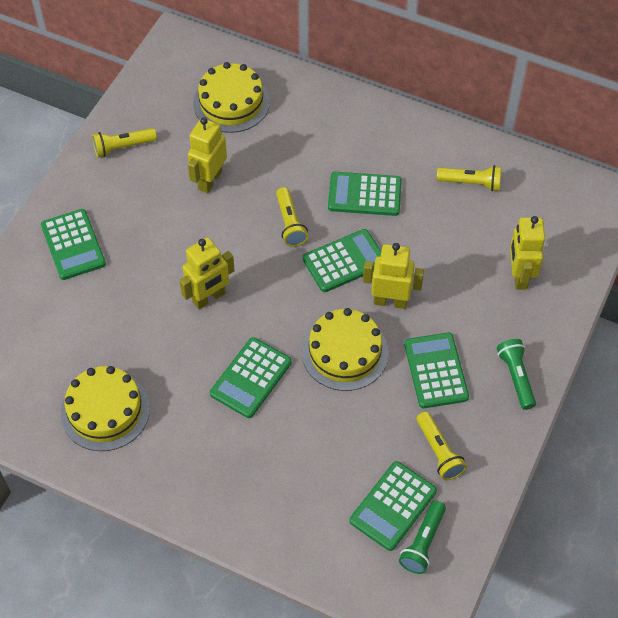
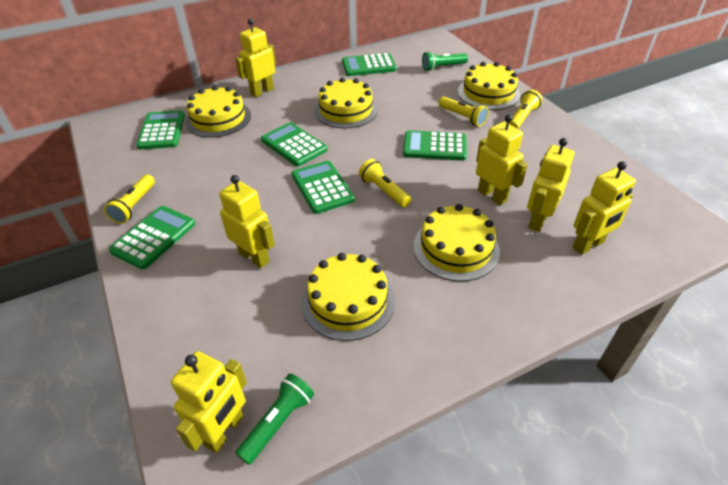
yellow cake: 3 -> 5
yellow robot: 4 -> 6

